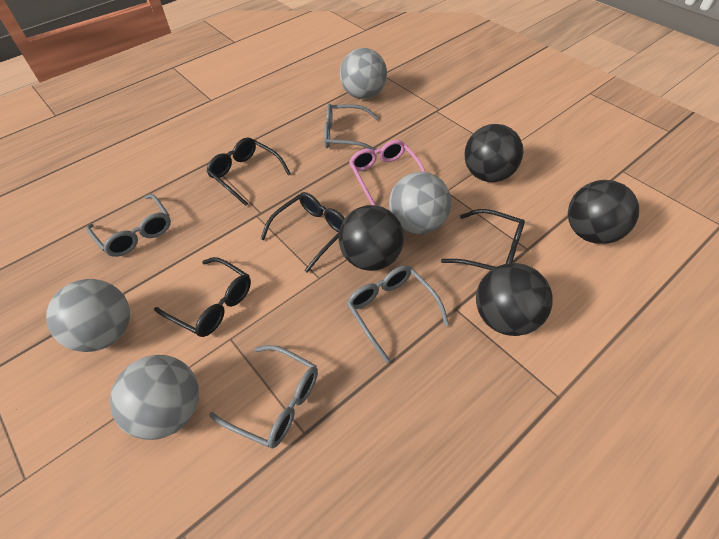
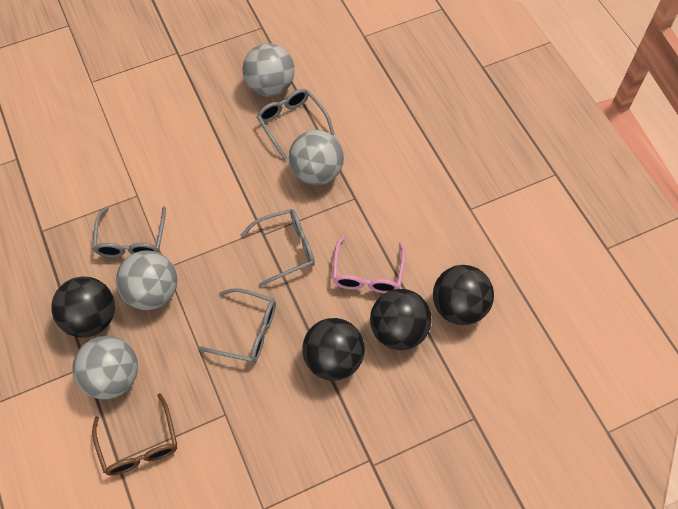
black glasses: 4 -> 0
brown glasses: 0 -> 1

